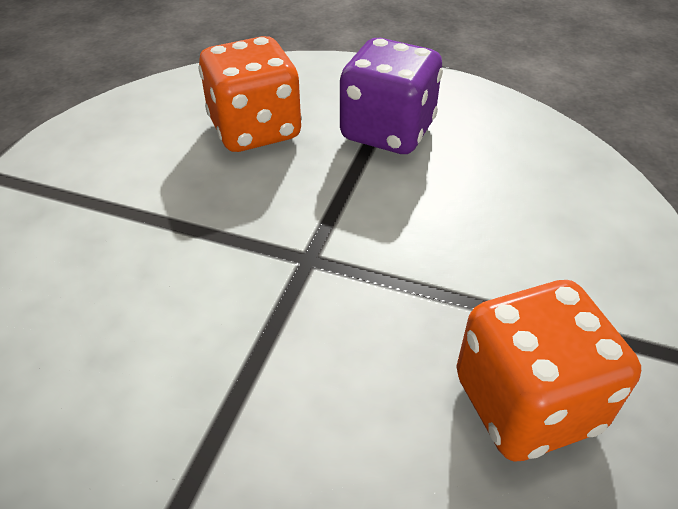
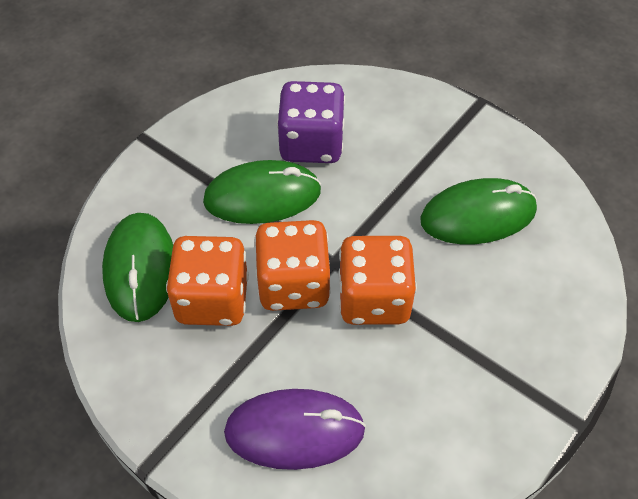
green mouse: 0 -> 3
orange dice: 2 -> 3
purple mouse: 0 -> 1

